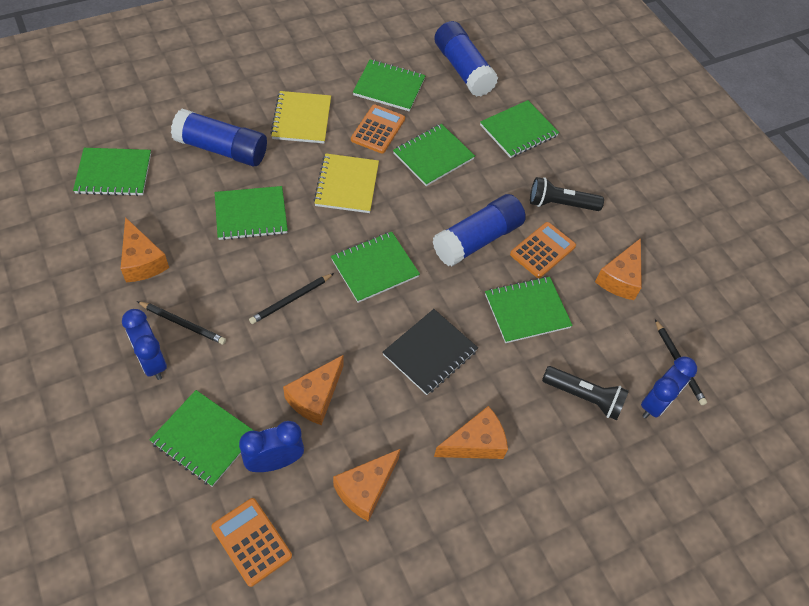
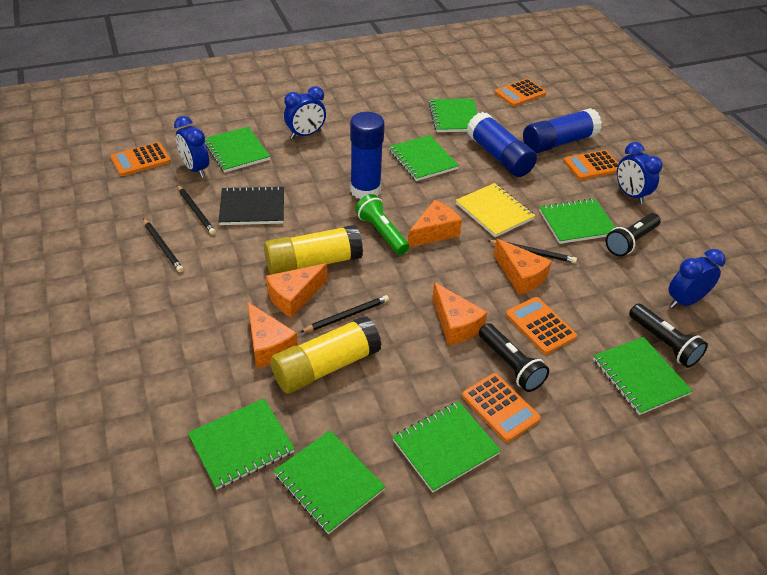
black flashlight: 2 -> 3
black pencil: 3 -> 4
blue clock: 3 -> 4
green flashlight: 0 -> 1
orange calculator: 3 -> 5
yellow glue stick: 0 -> 2
yellow notebook: 2 -> 1

